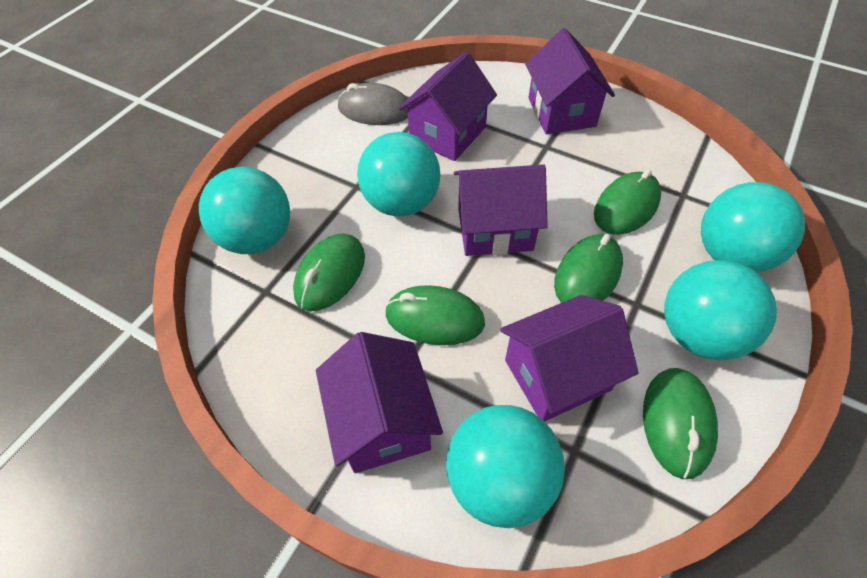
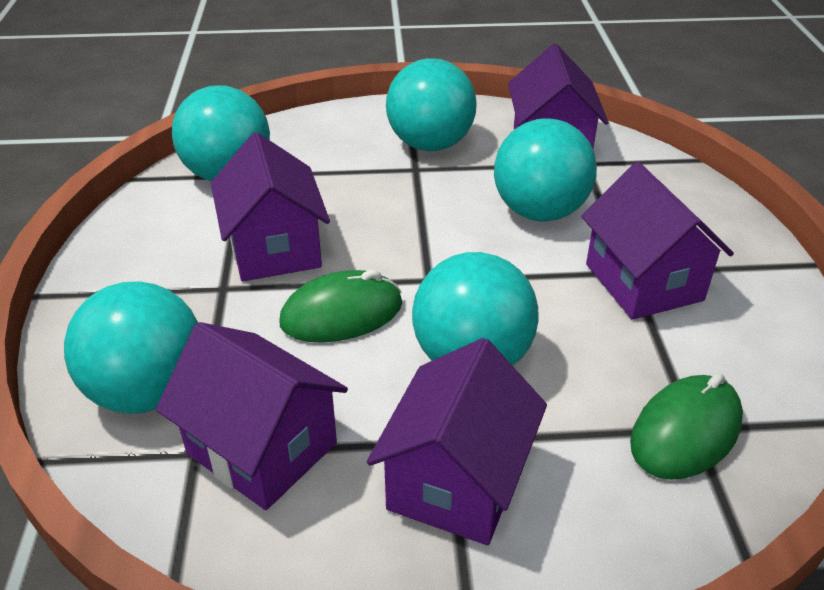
green mouse: 5 -> 2
grey mouse: 1 -> 0

